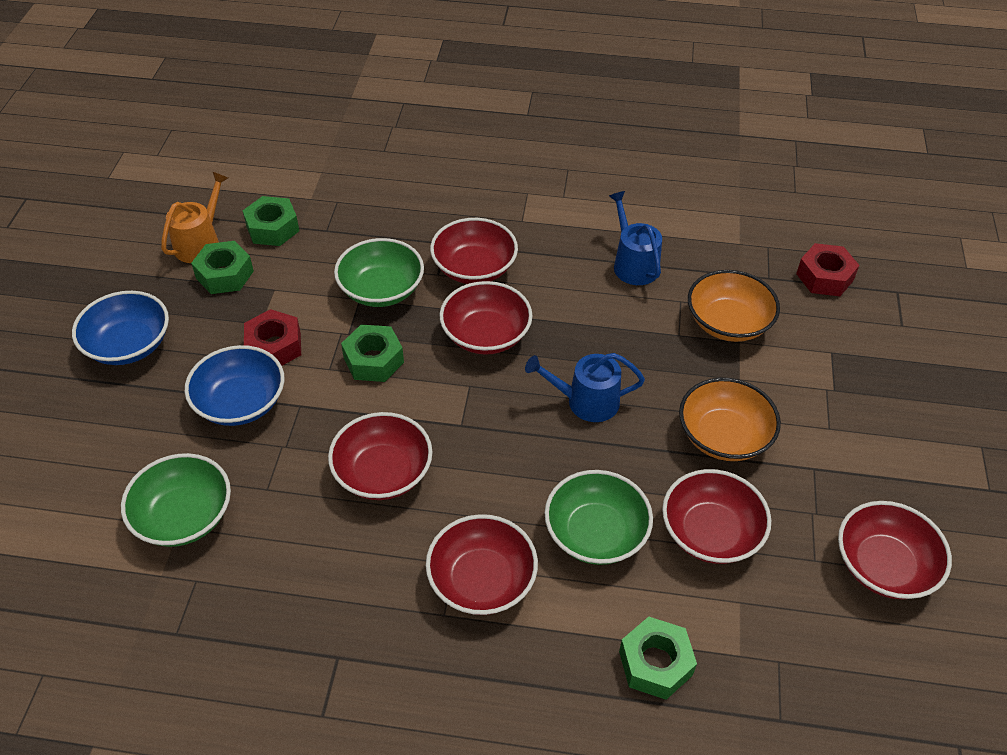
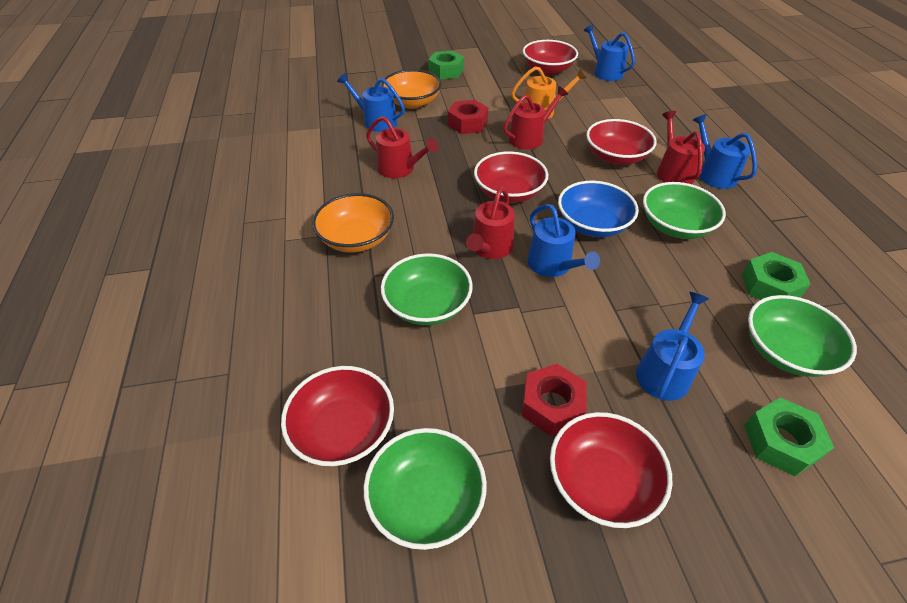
blue bowl: 2 -> 1
blue watering can: 2 -> 5
green bowl: 3 -> 4
green nut: 4 -> 3
red bowl: 6 -> 5
red watering can: 0 -> 4

